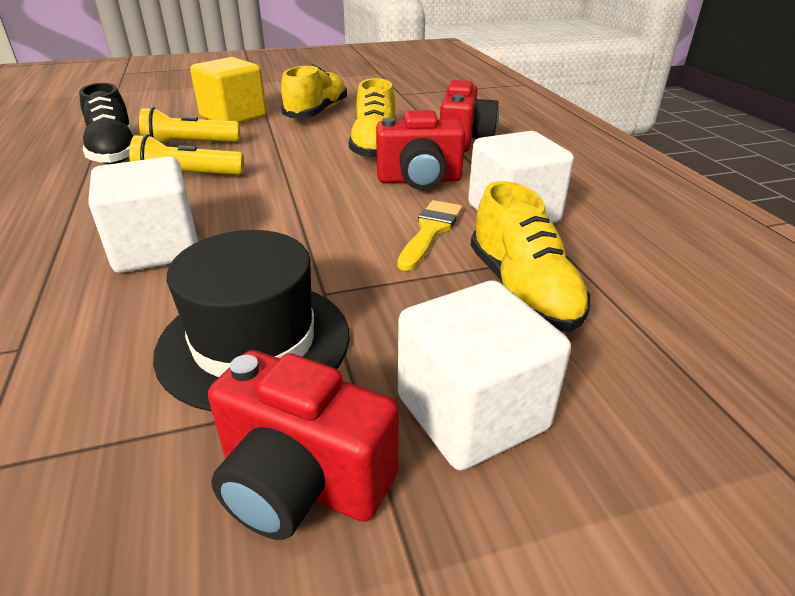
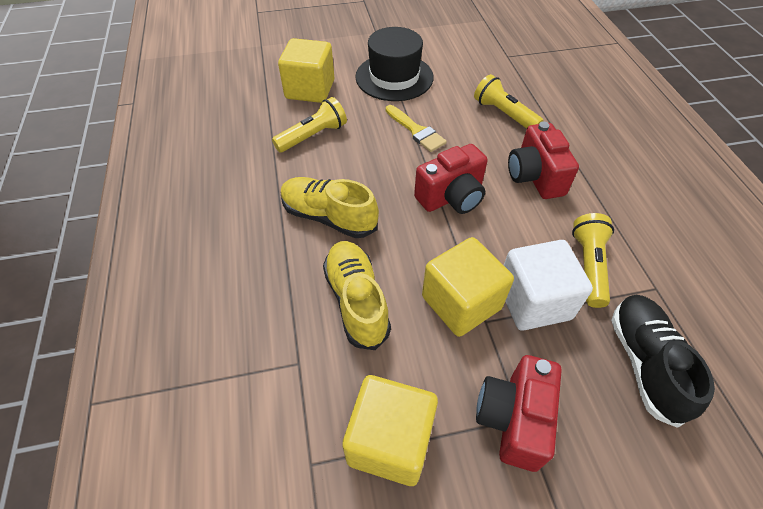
white cube: 3 -> 1
yellow cube: 1 -> 3
yellow flashlight: 2 -> 3
yellow shoe: 3 -> 2

